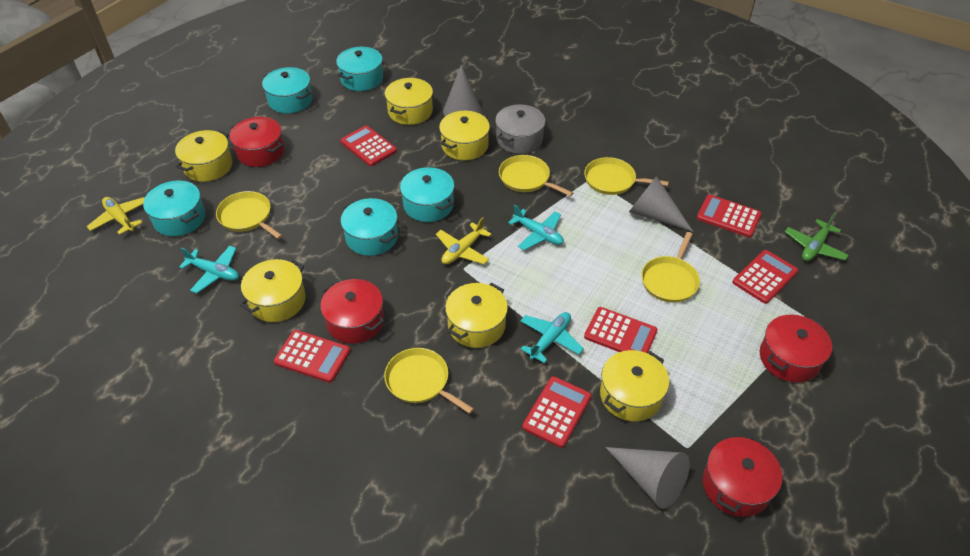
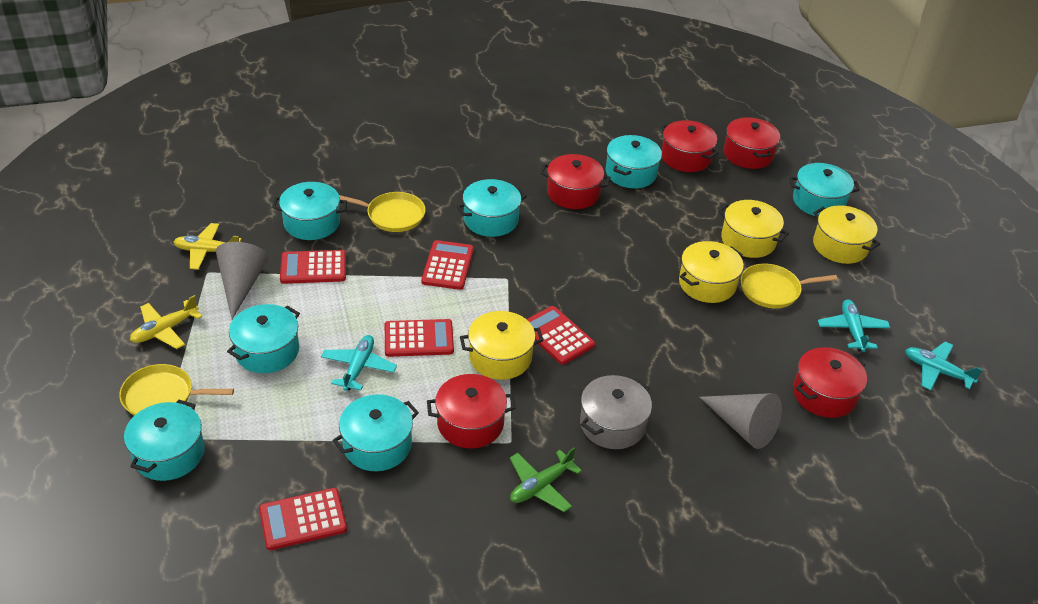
grey cone: 3 -> 2
red calculator: 6 -> 5
red pot: 4 -> 5
turquoise pot: 5 -> 7
yellow pan: 5 -> 3
yellow pot: 6 -> 4

